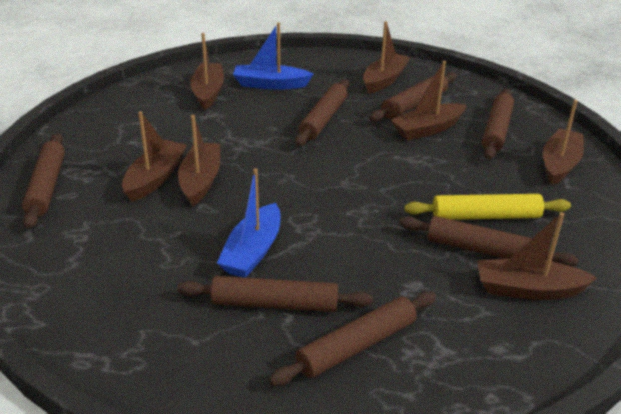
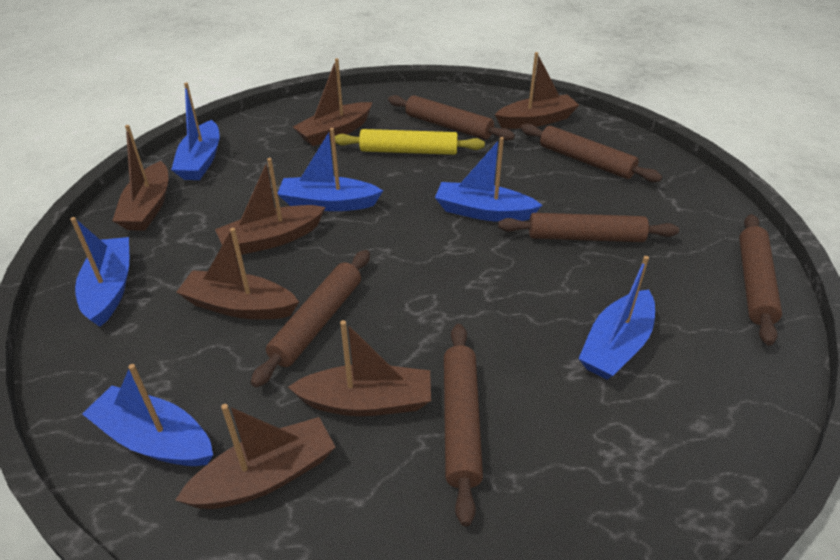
blue boat: 2 -> 6
brown rolling pin: 7 -> 6

